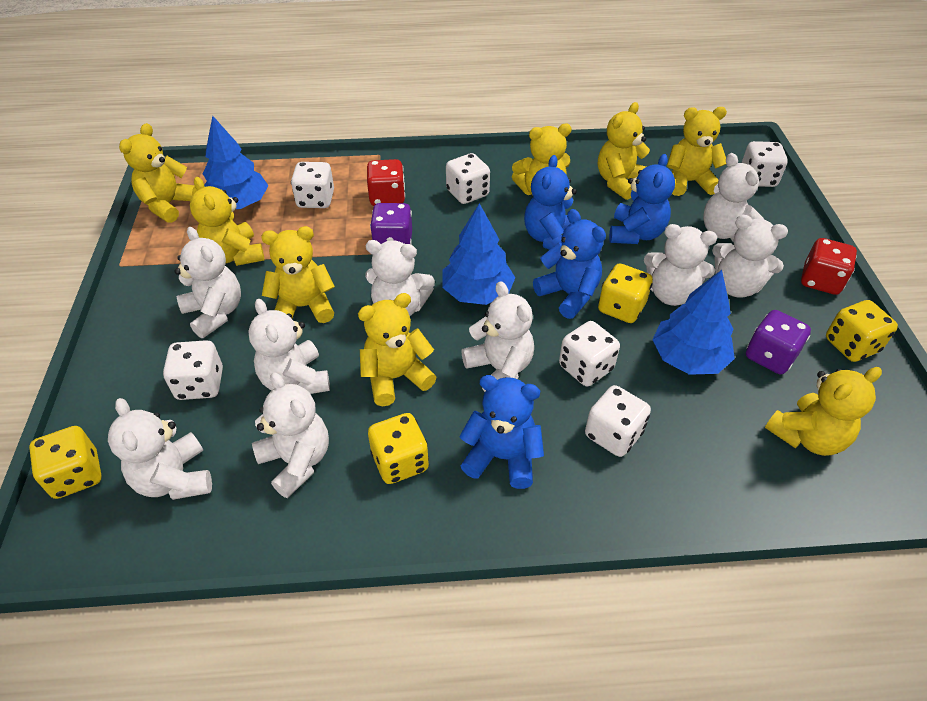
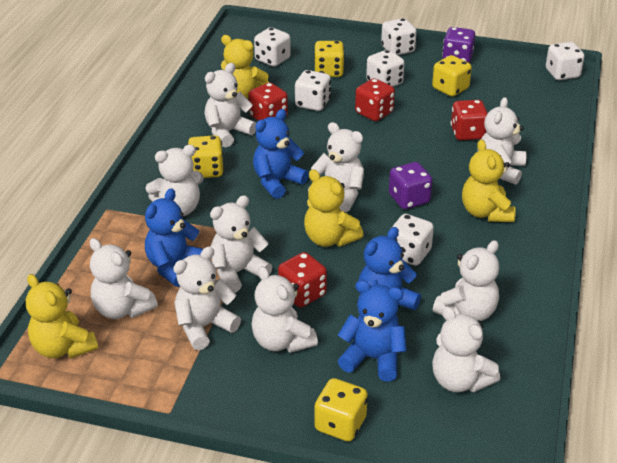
blue tree: 3 -> 0
red dice: 2 -> 4
white teddy bear: 9 -> 10
yellow teddy bear: 8 -> 4

